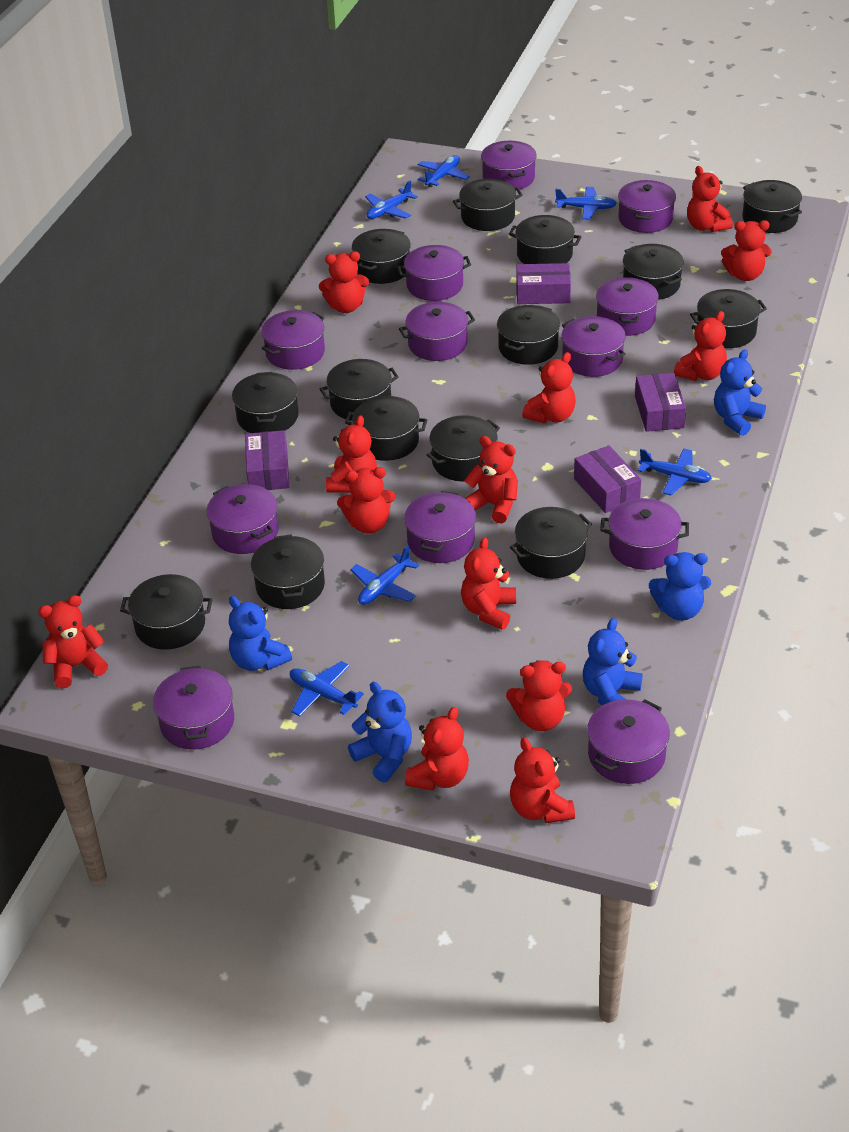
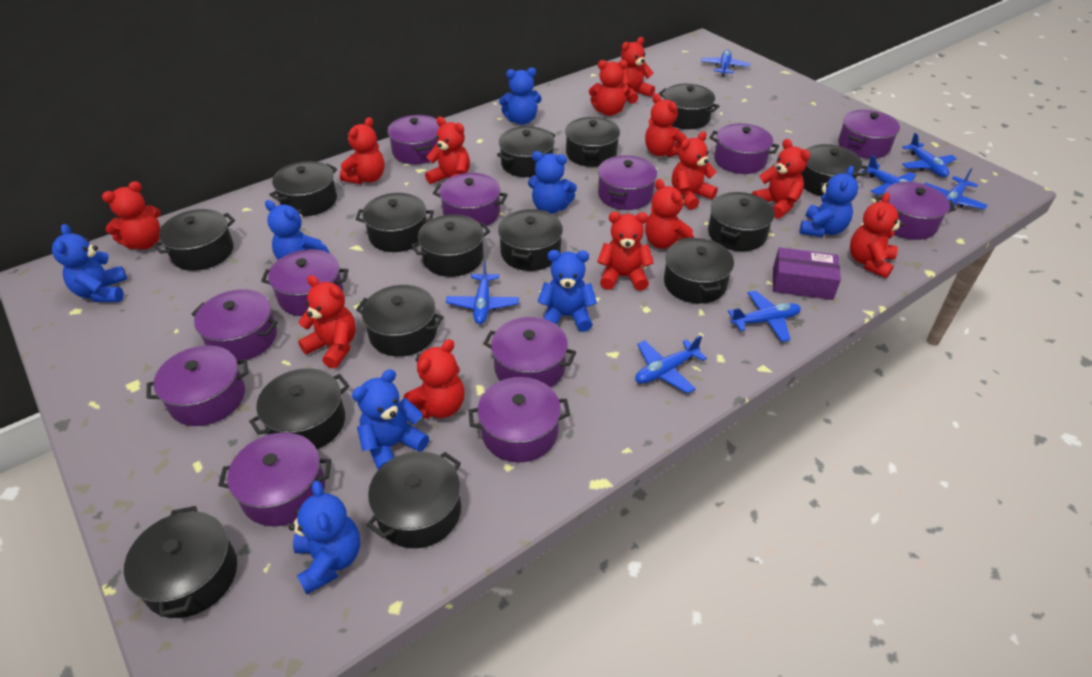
black pot: 14 -> 15
blue plane: 6 -> 7
blue teddy bear: 5 -> 8
purple box: 4 -> 1

